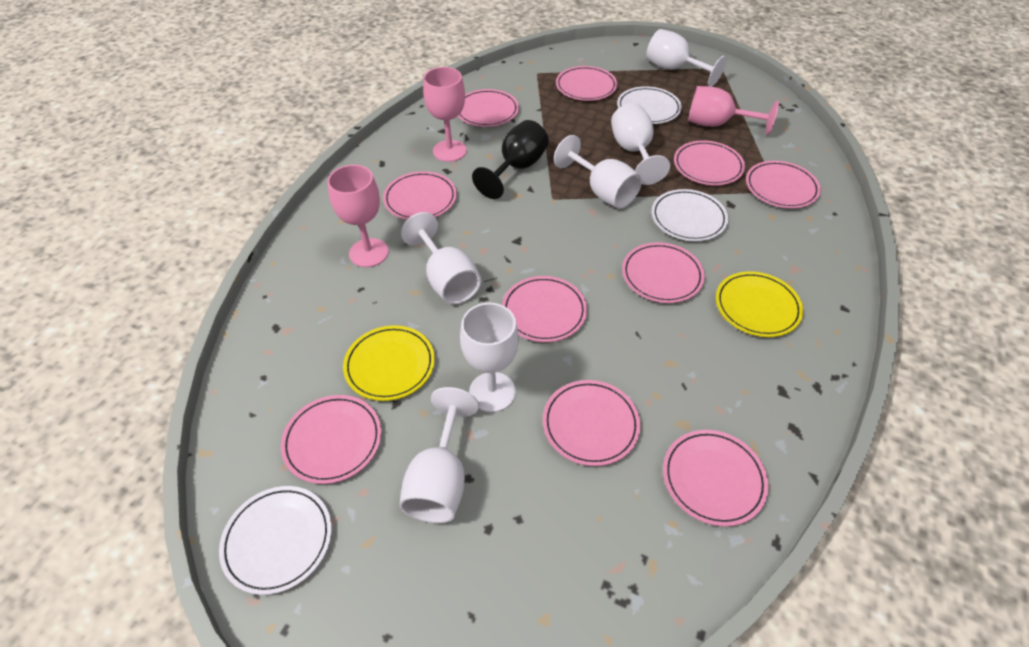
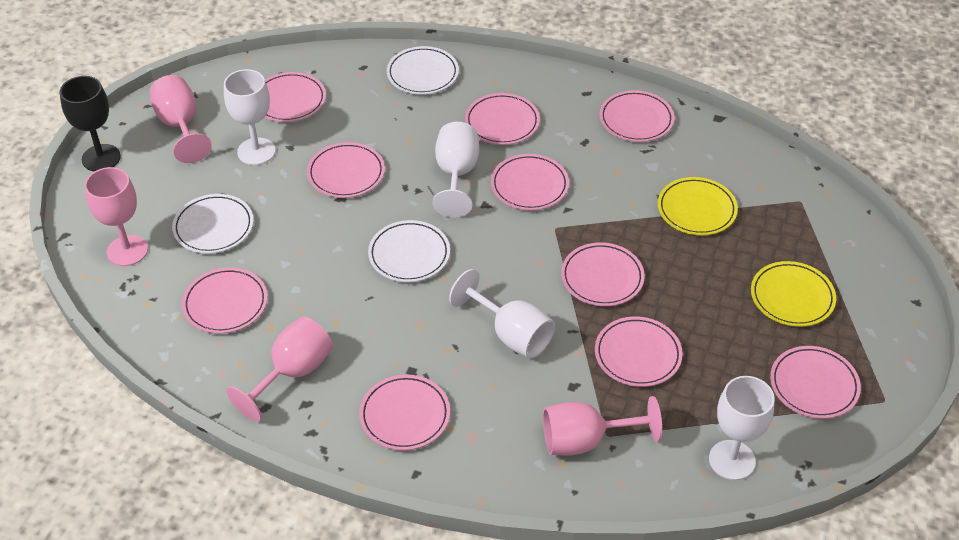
pink goblet: 3 -> 4
white goblet: 6 -> 4

